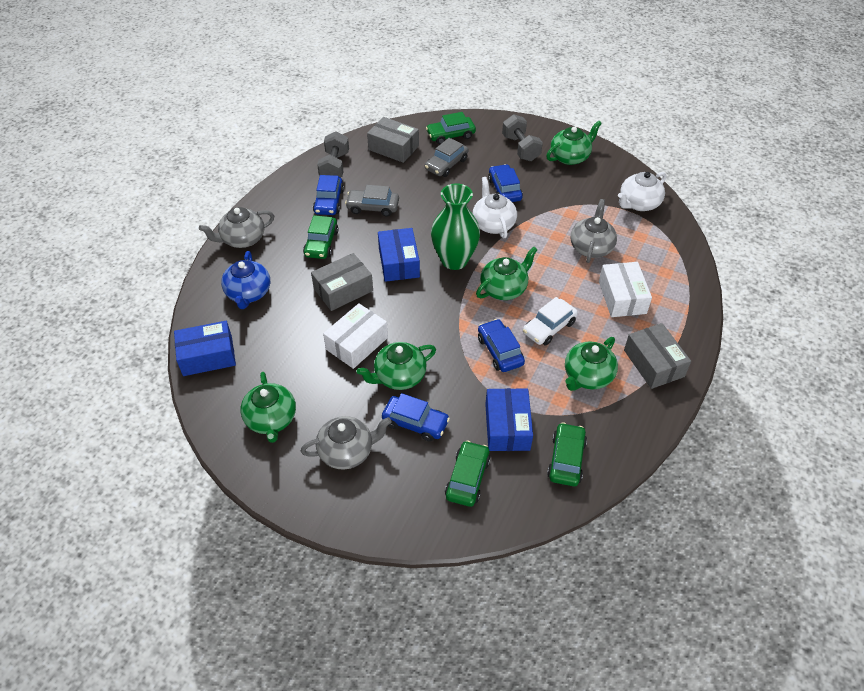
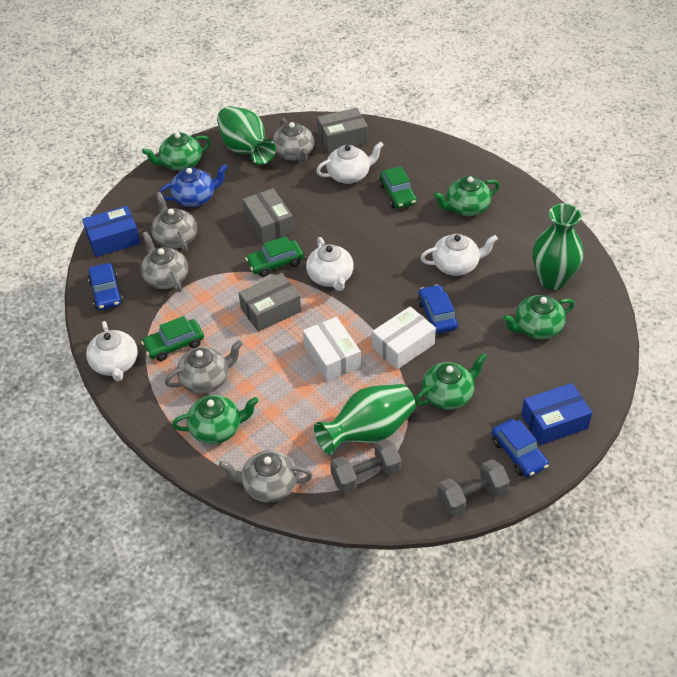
blue box: 3 -> 2
blue car: 4 -> 3
green car: 4 -> 3
green vase: 1 -> 3
grey car: 2 -> 0
grey teapot: 3 -> 5
white car: 1 -> 0
white teapot: 2 -> 4

